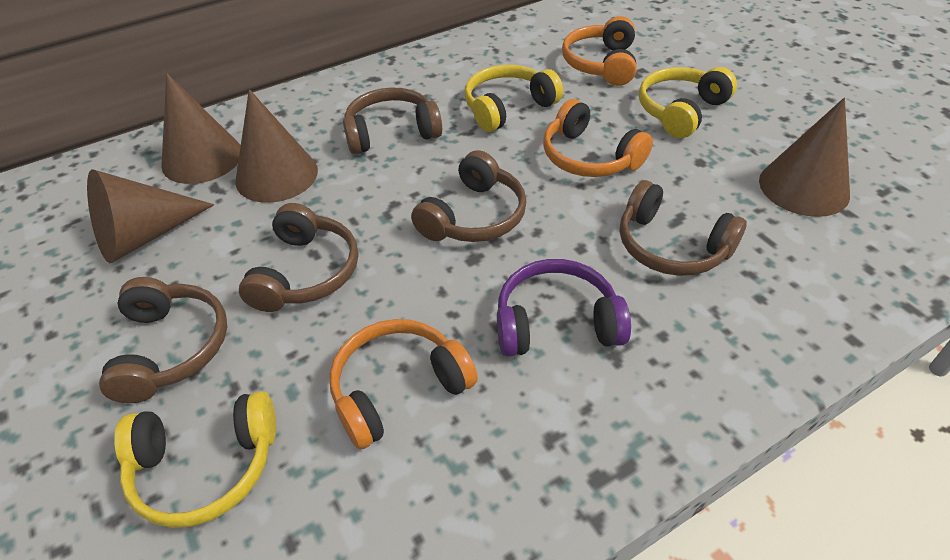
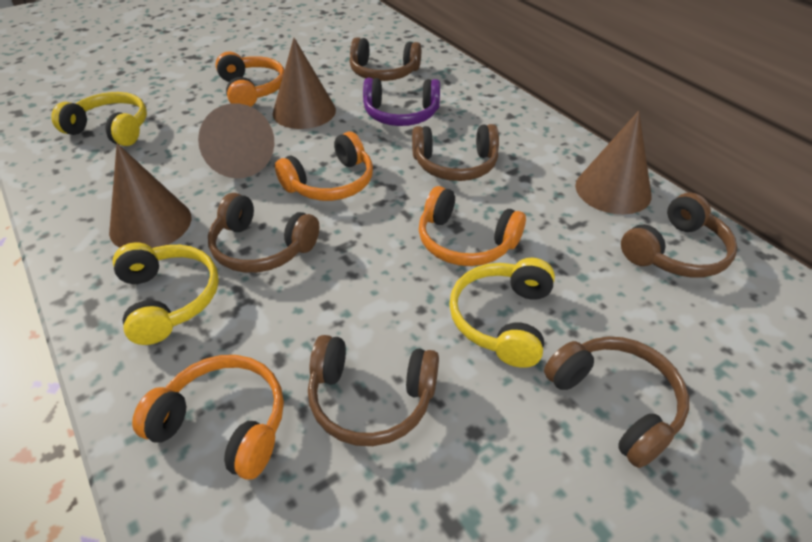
brown headphones: 5 -> 6
orange headphones: 3 -> 4

